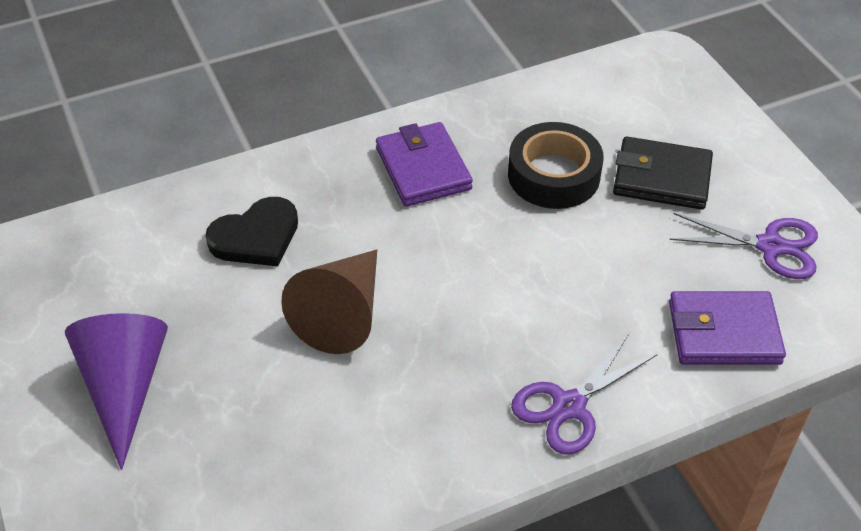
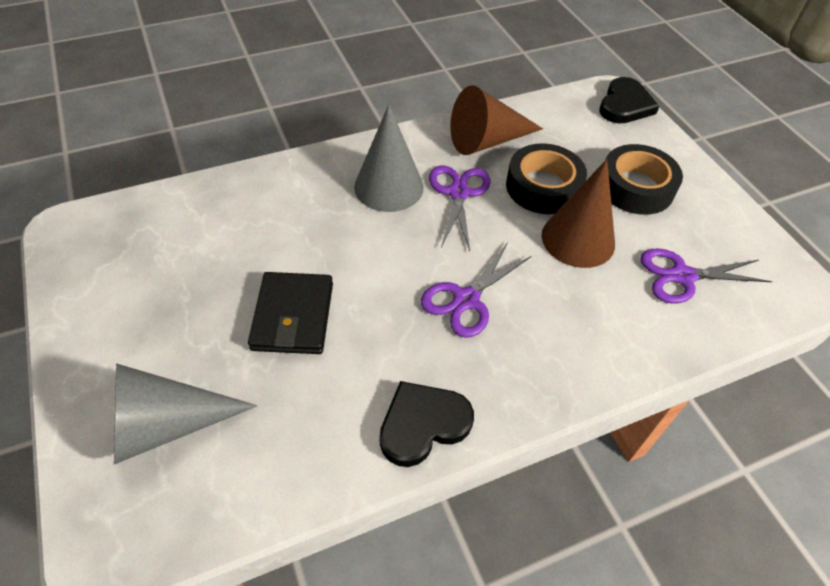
black heart: 1 -> 2
black tape: 1 -> 2
brown cone: 1 -> 2
grey cone: 0 -> 2
purple cone: 1 -> 0
purple scissors: 2 -> 3
purple wallet: 2 -> 0

